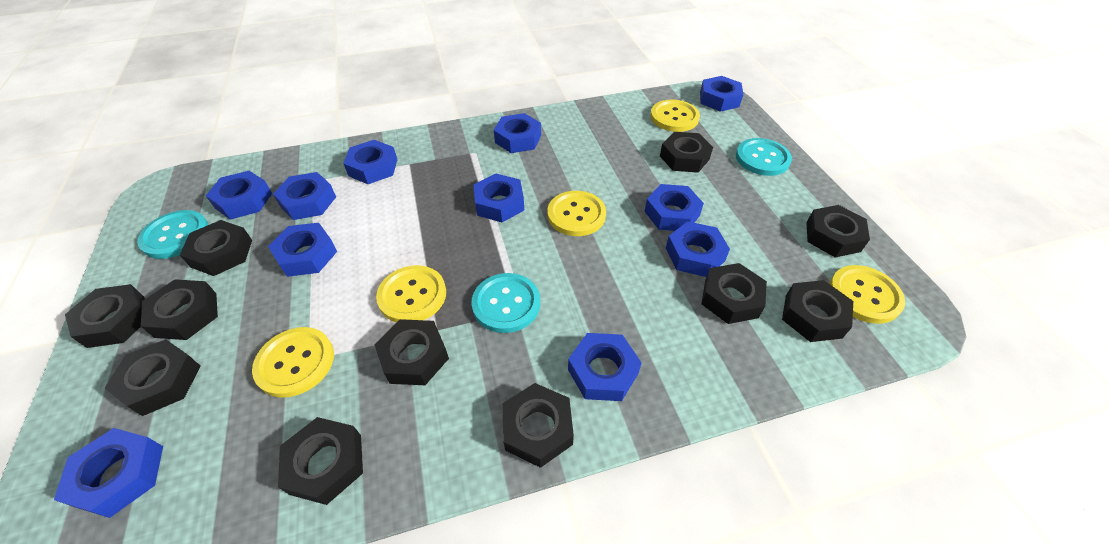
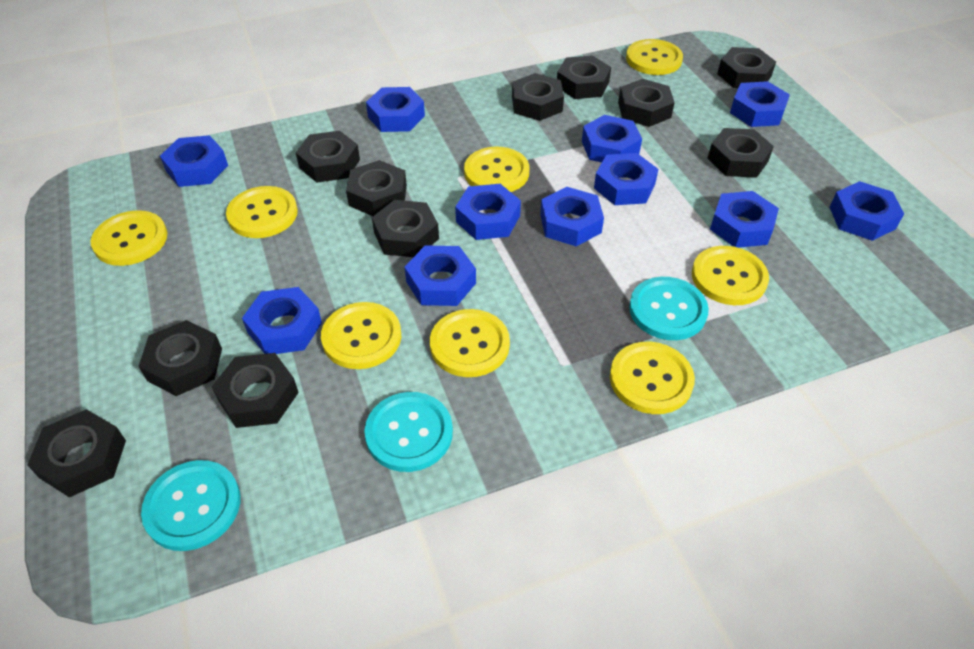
yellow button: 5 -> 8

